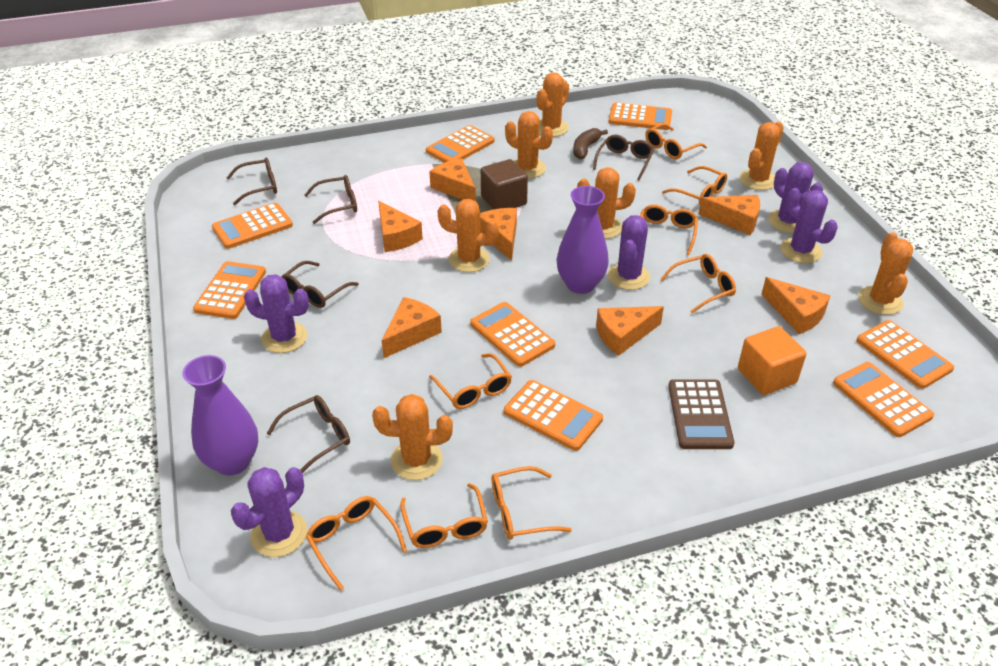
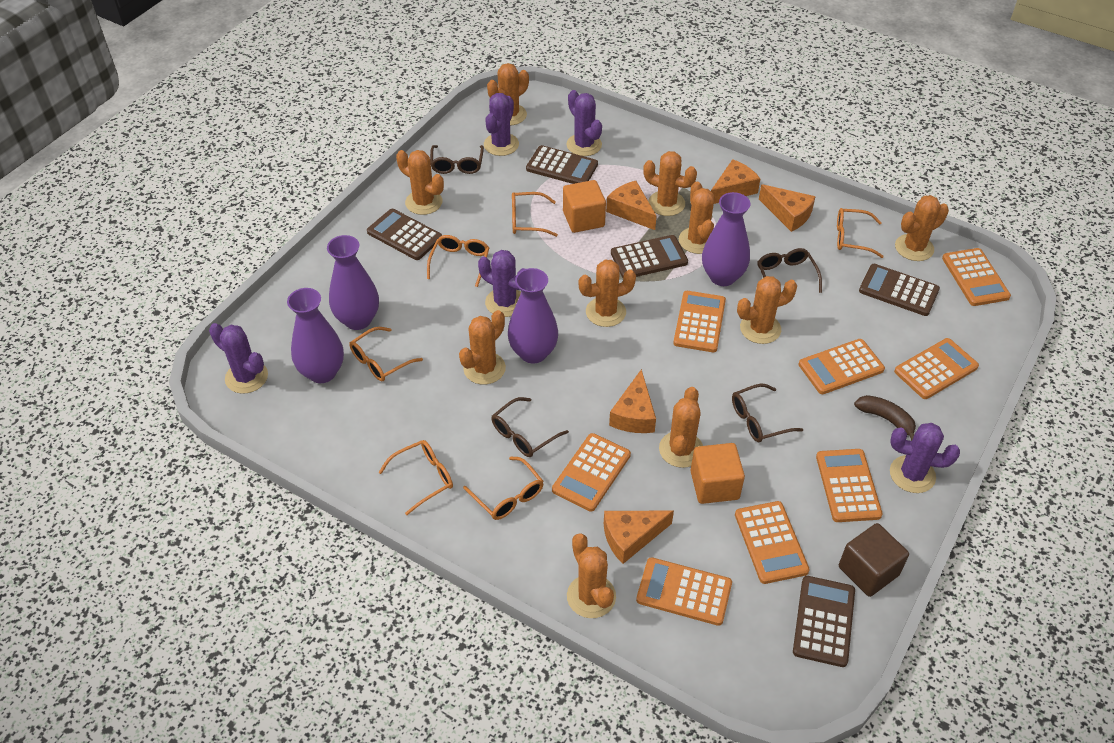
brown calculator: 1 -> 5
brown glasses: 5 -> 4
orange cactus: 7 -> 10
orange cheese: 7 -> 5
orange cube: 1 -> 2
orange glasses: 8 -> 6
purple vase: 2 -> 4

